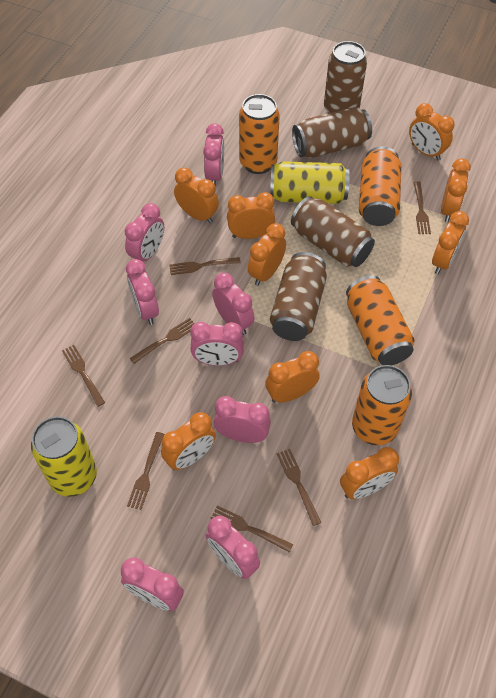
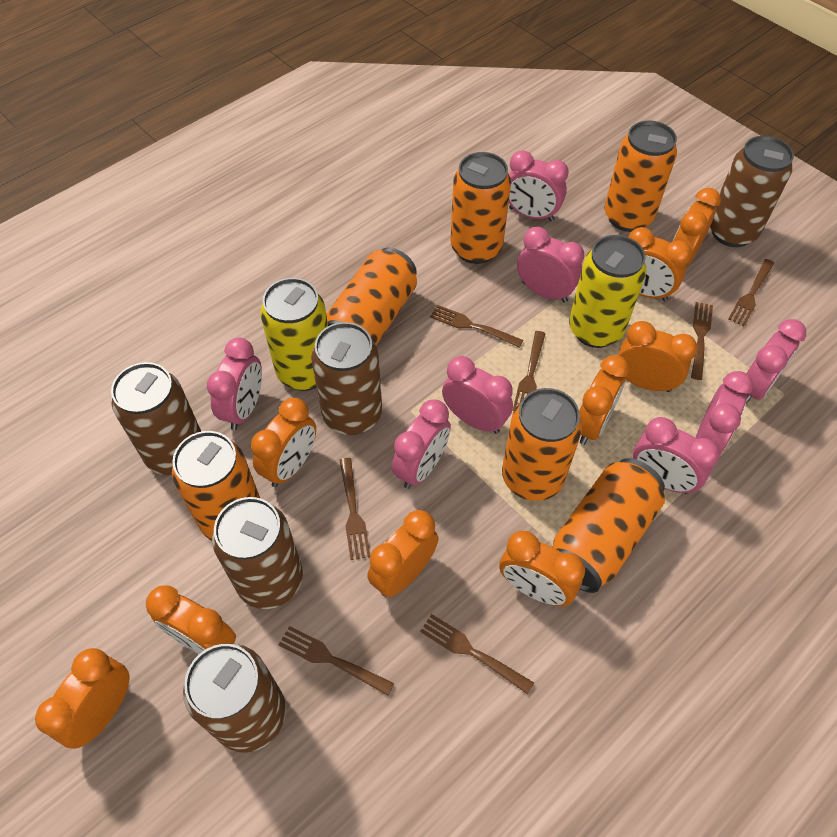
brown can: 4 -> 5
orange can: 4 -> 6

